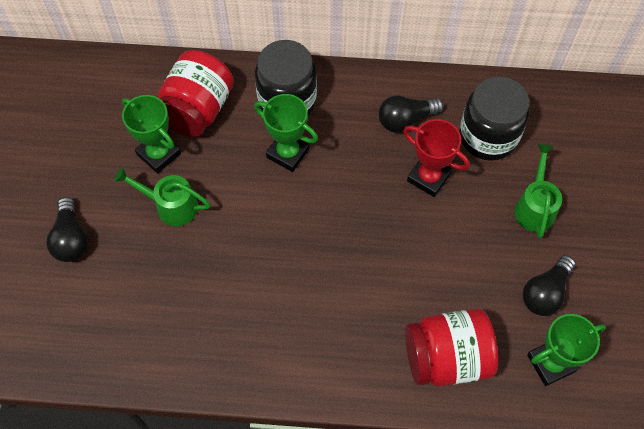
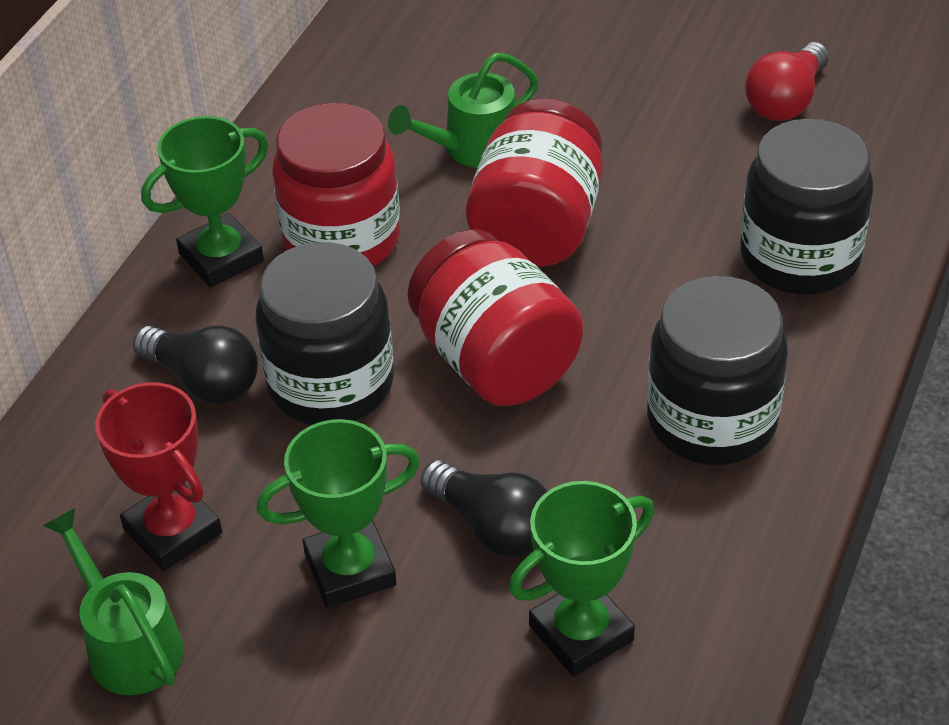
black jar: 2 -> 3
black light bulb: 3 -> 2
red jar: 2 -> 3
red light bulb: 0 -> 1

